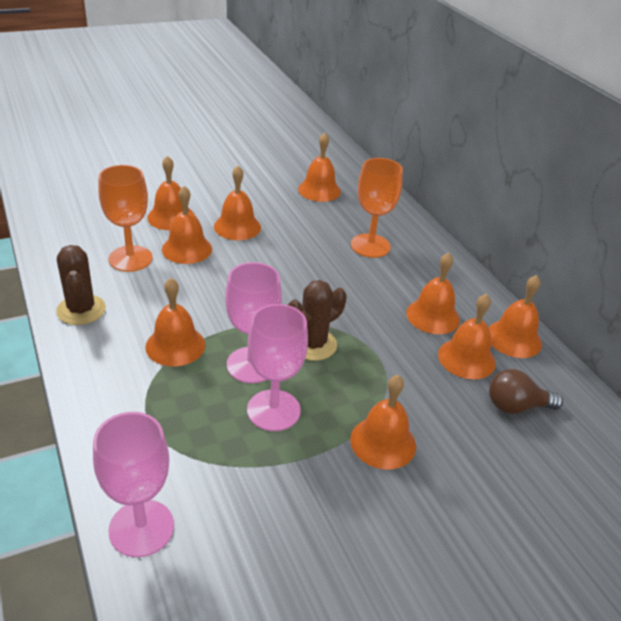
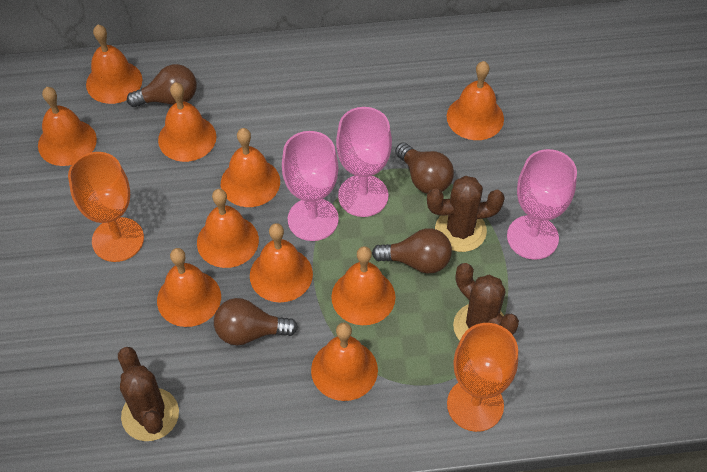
brown cactus: 2 -> 3
brown light bulb: 1 -> 4
orange bell: 9 -> 10

